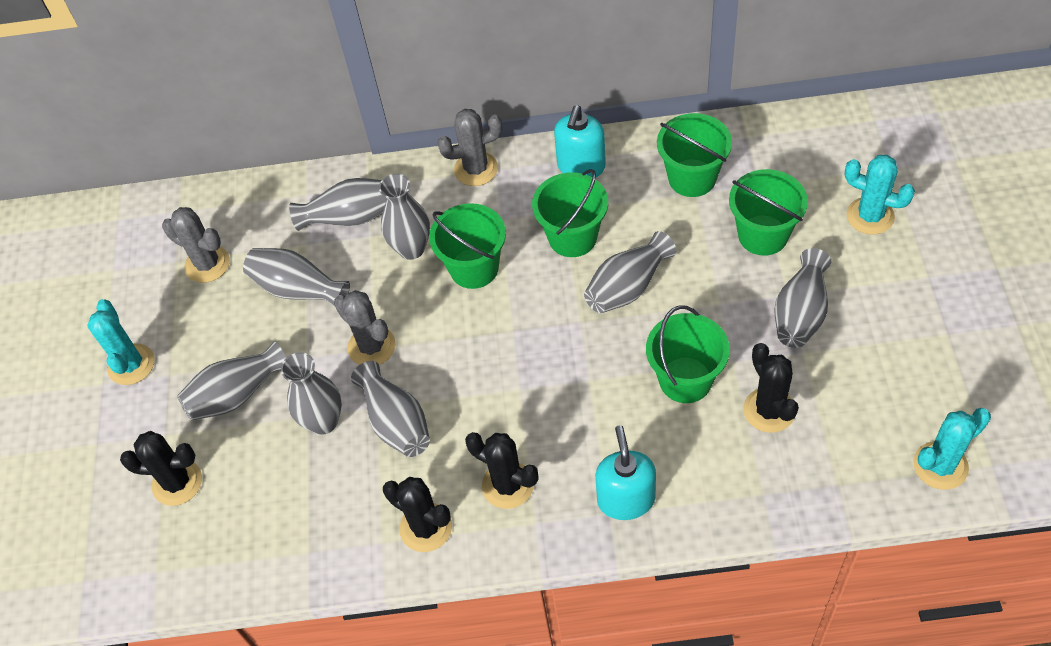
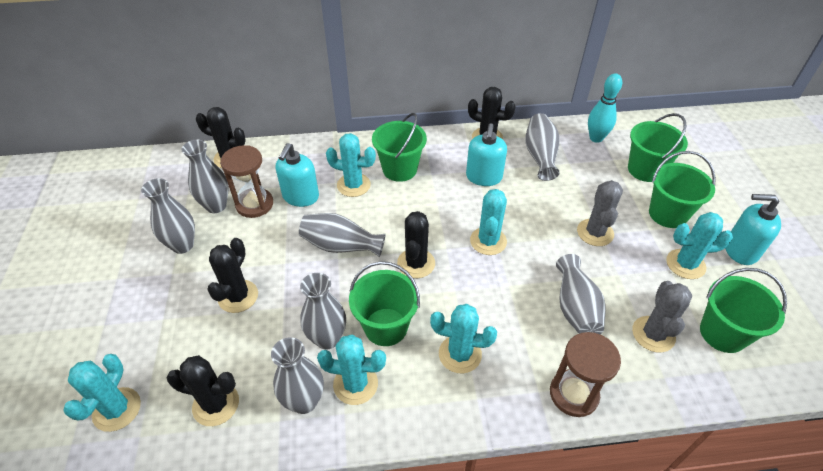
black cactus: 4 -> 5
brown hourglass: 0 -> 2
grey cactus: 3 -> 2
grey vase: 8 -> 7
turquoise bowling pin: 0 -> 1
turquoise cactus: 3 -> 6
turquoise soap dispenser: 2 -> 3

